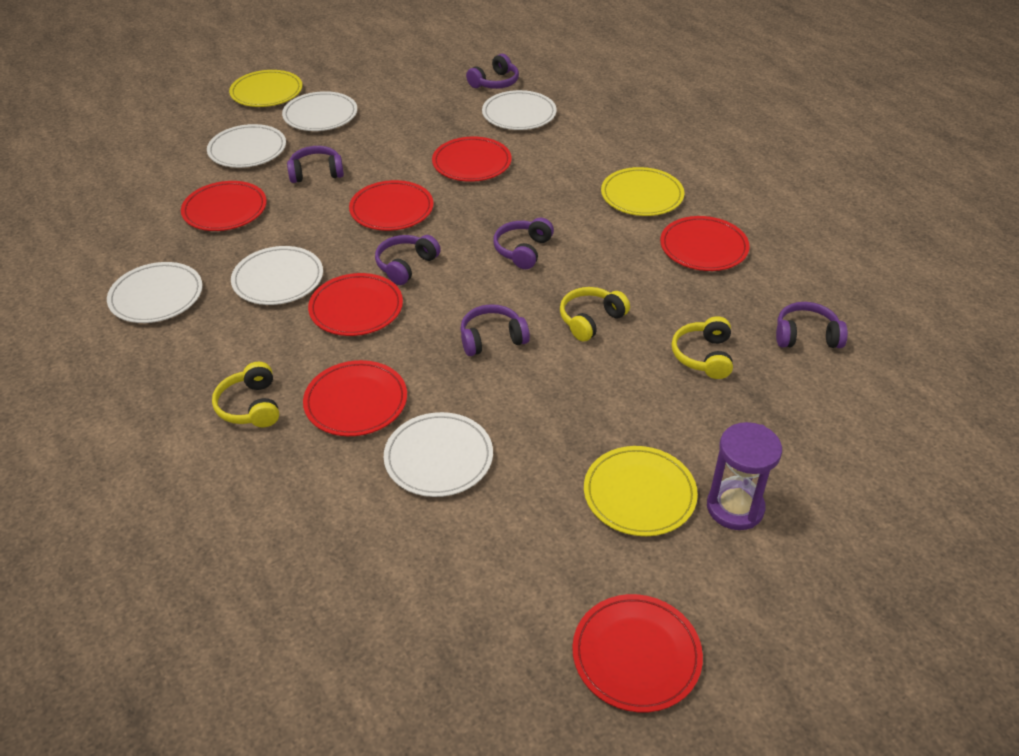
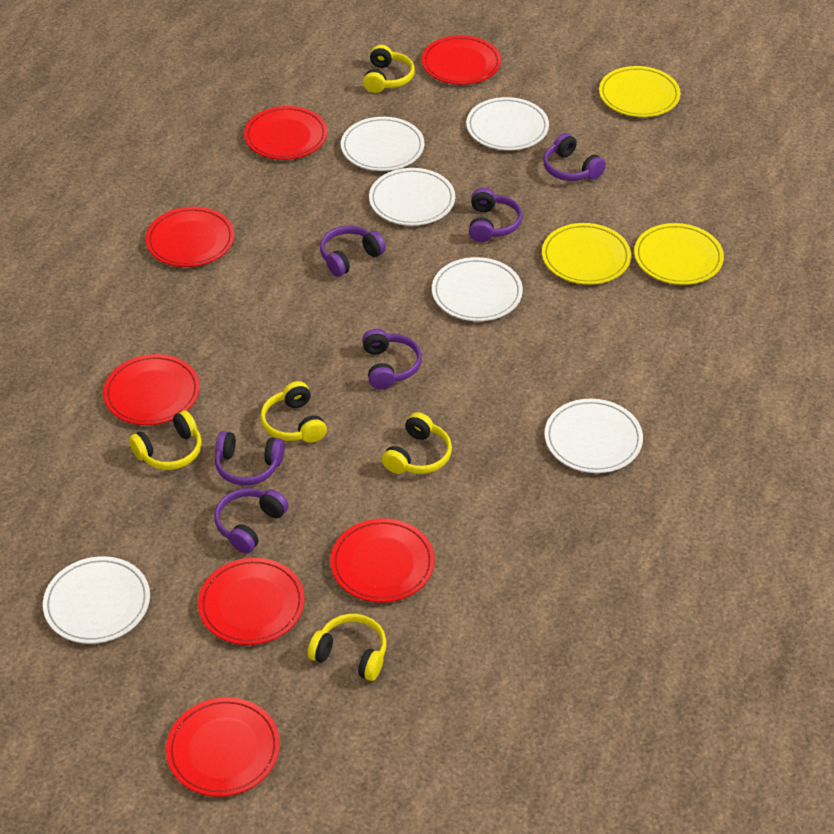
purple hourglass: 1 -> 0
yellow headphones: 3 -> 5

